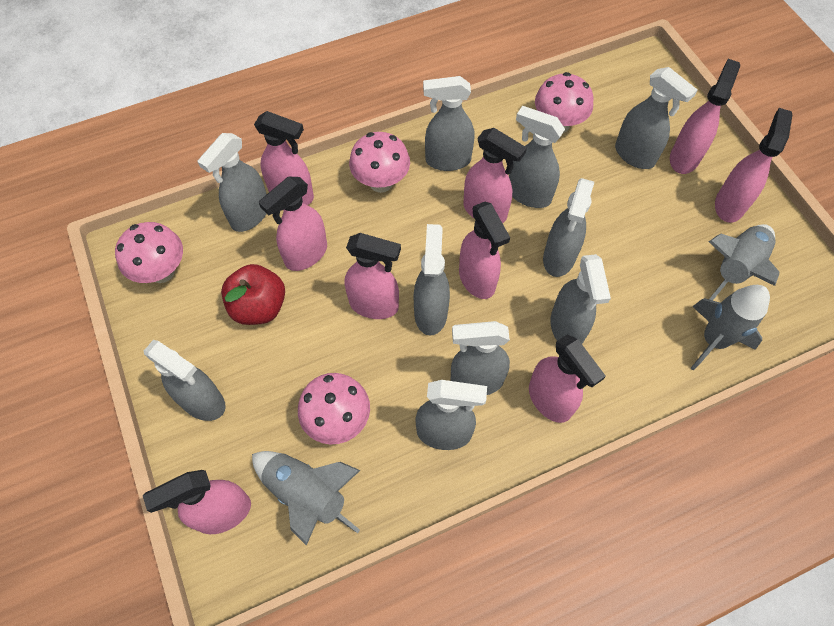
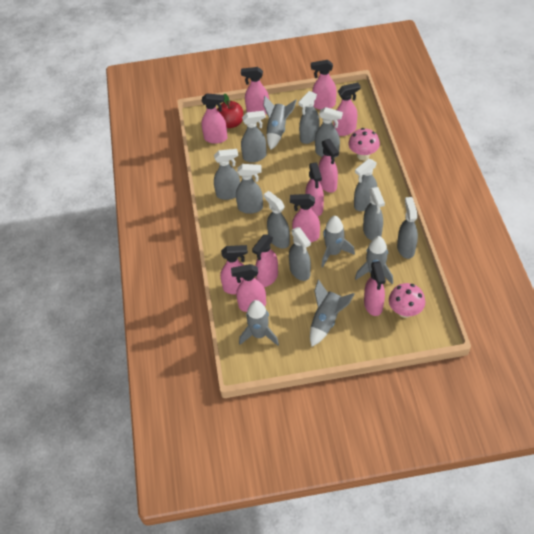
grey rocket: 3 -> 5
pink mushroom: 4 -> 2
pink spray bottle: 9 -> 11

